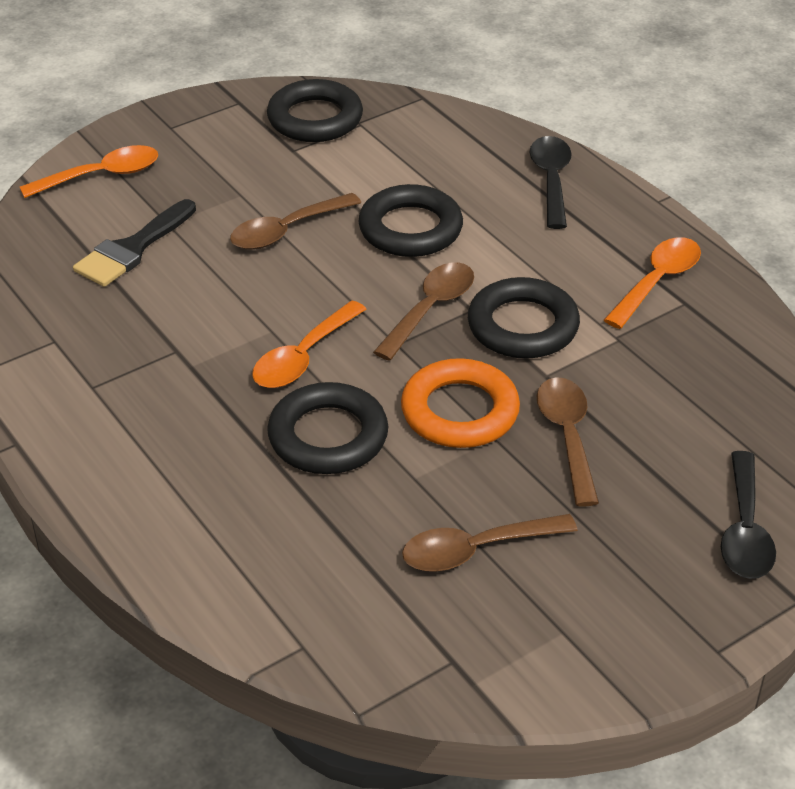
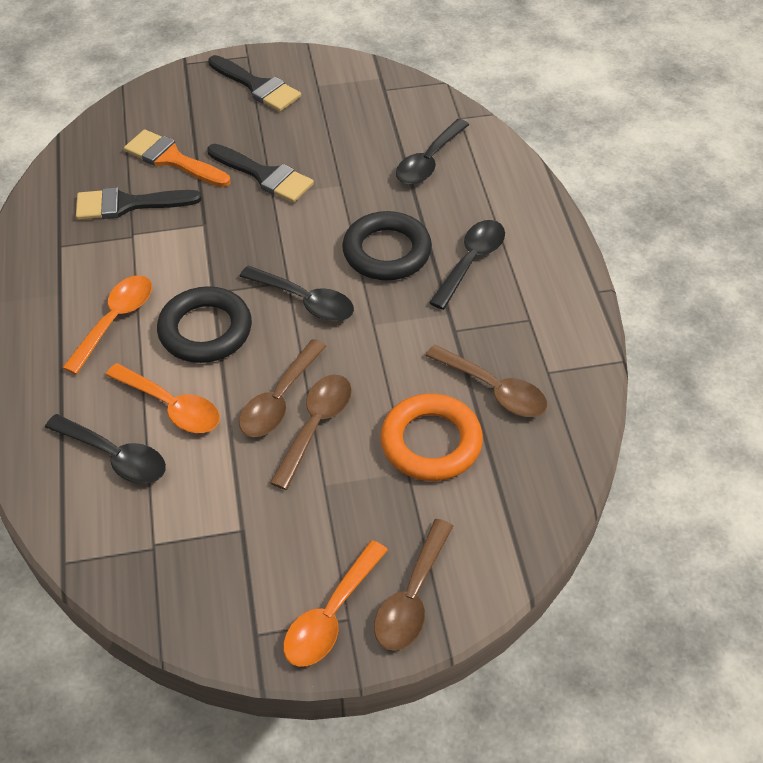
black brush: 1 -> 3
black ring: 4 -> 2
black spoon: 2 -> 4
orange brush: 0 -> 1

